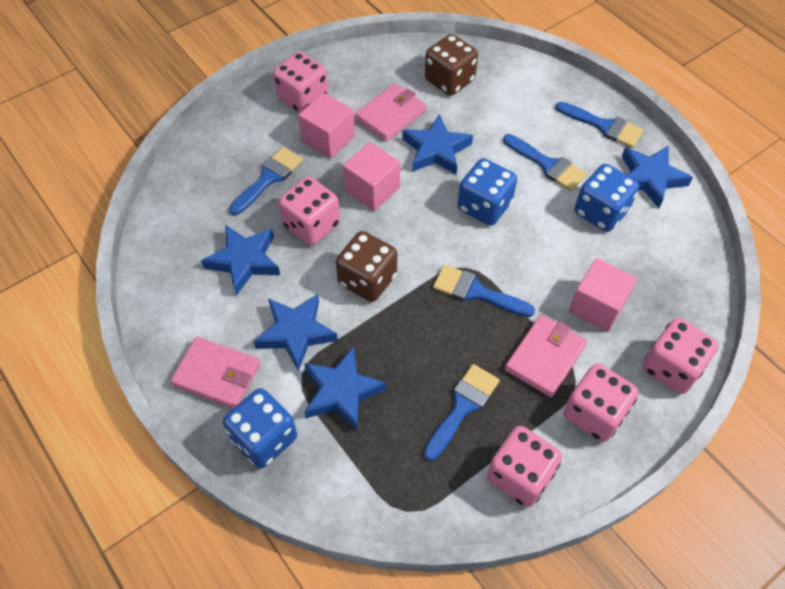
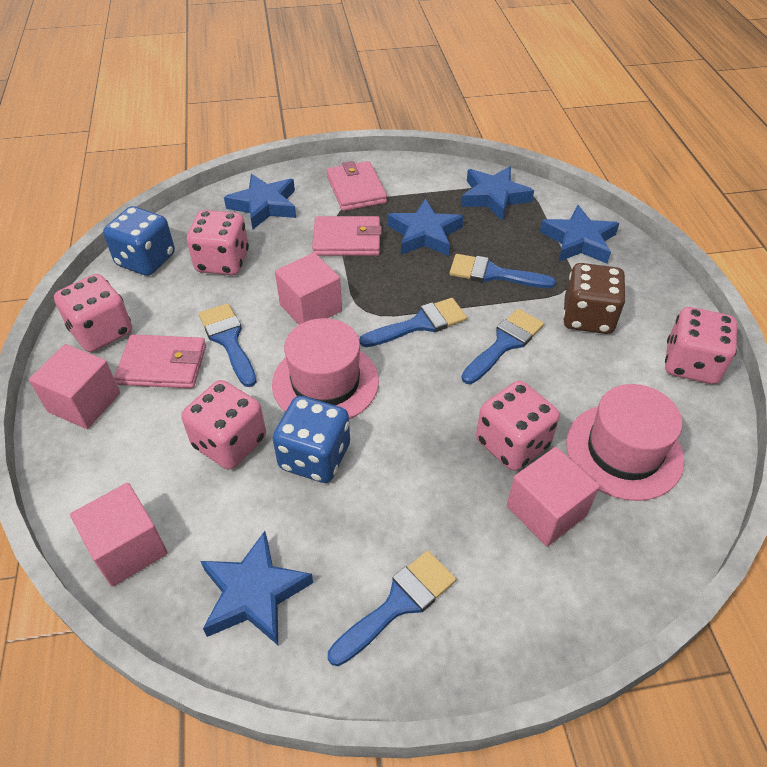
blue dice: 3 -> 2
brown dice: 2 -> 1
pink cube: 3 -> 4
pink hat: 0 -> 2

